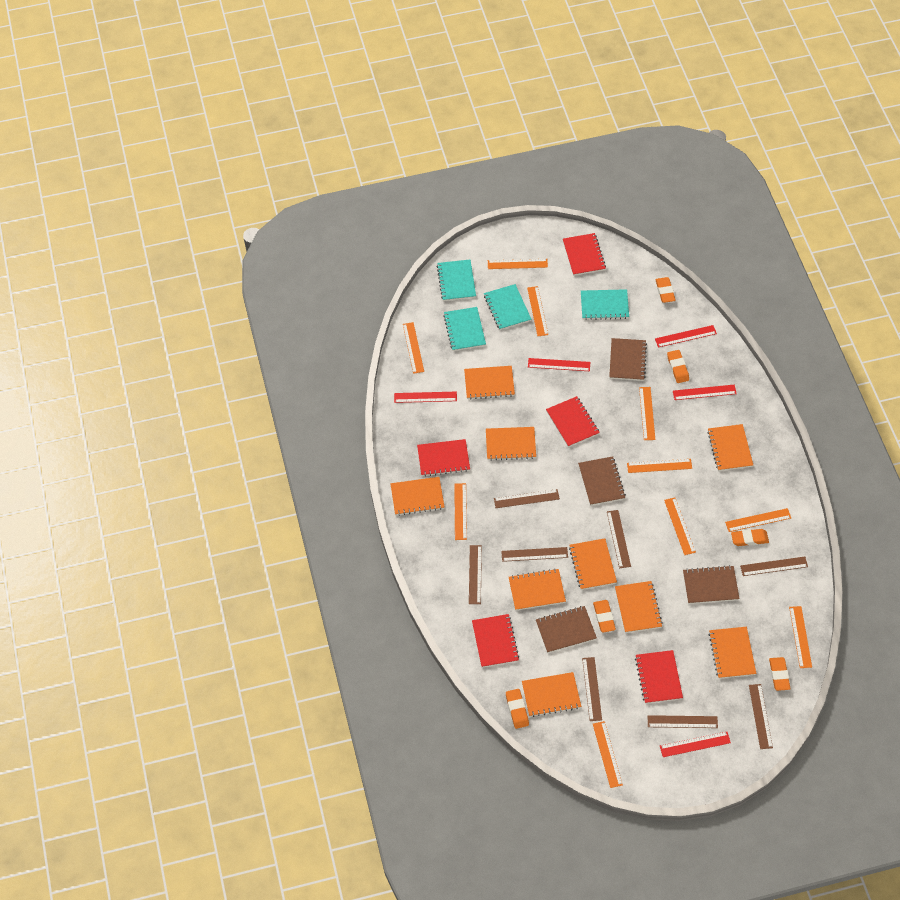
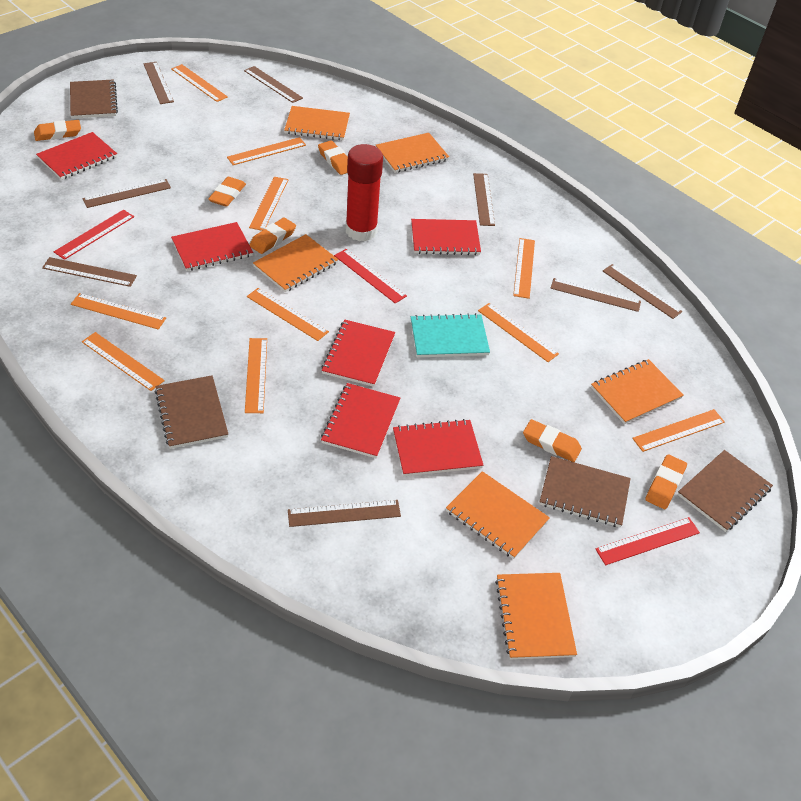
orange notebook: 9 -> 6
red glue stick: 0 -> 1
red notebook: 5 -> 6
red ruler: 5 -> 3
turquoise notebook: 4 -> 1

